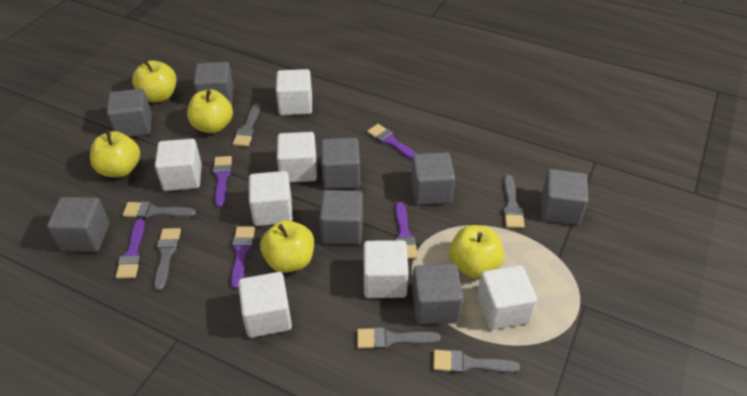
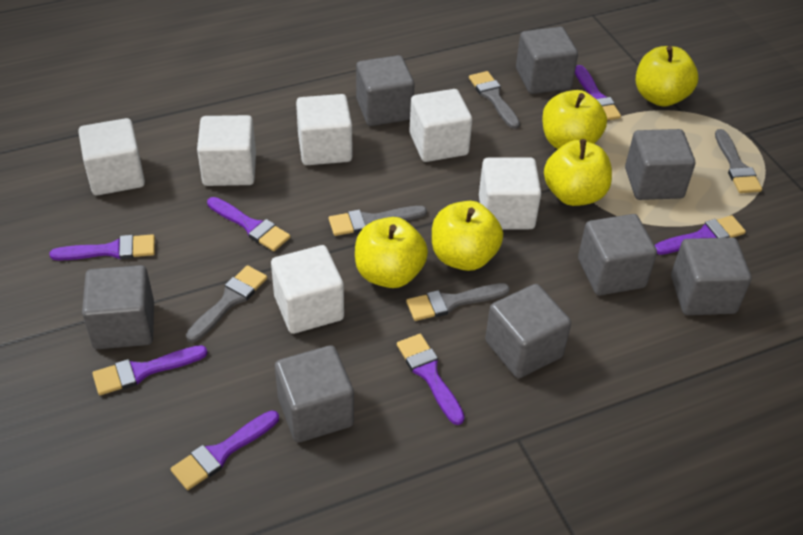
grey brush: 6 -> 5
purple brush: 5 -> 7
white cube: 7 -> 6

